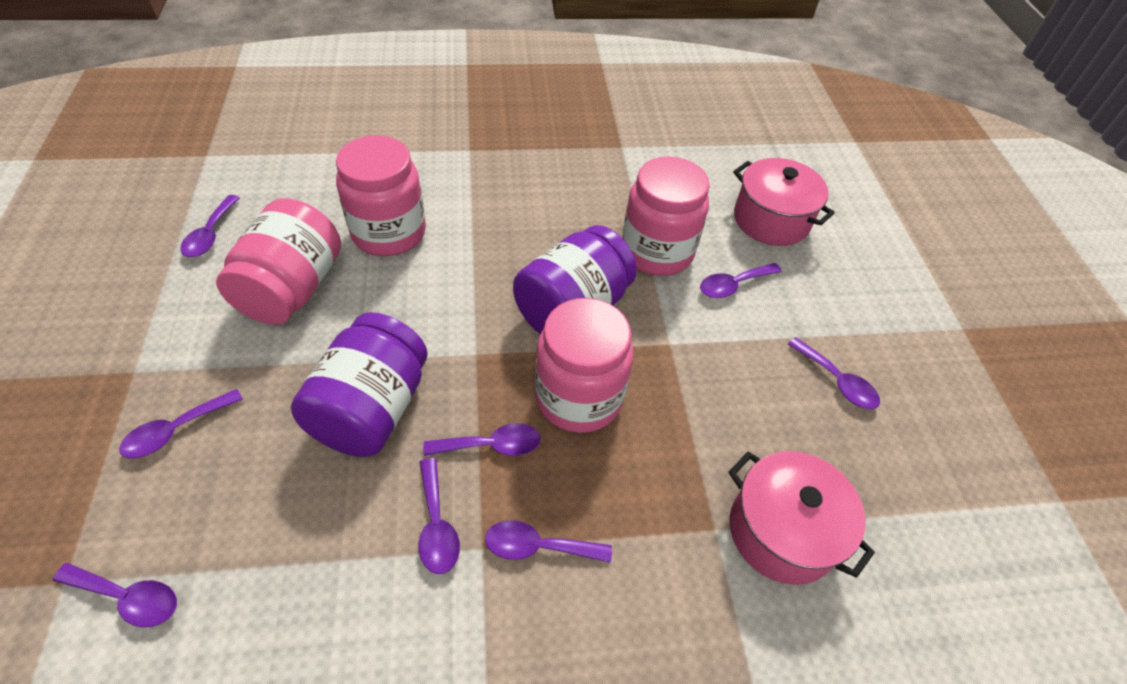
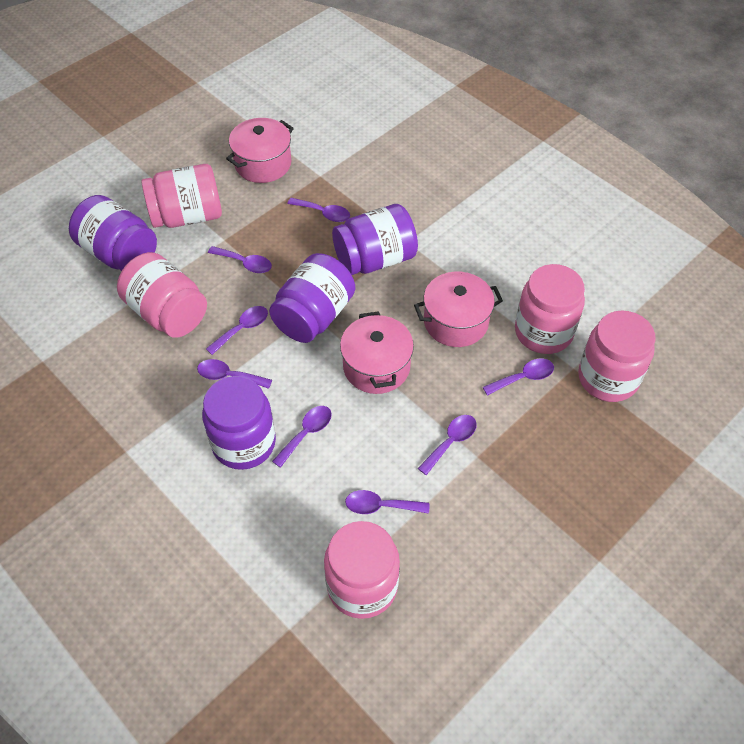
pink jar: 4 -> 5
pink pot: 2 -> 3
purple jar: 2 -> 4

